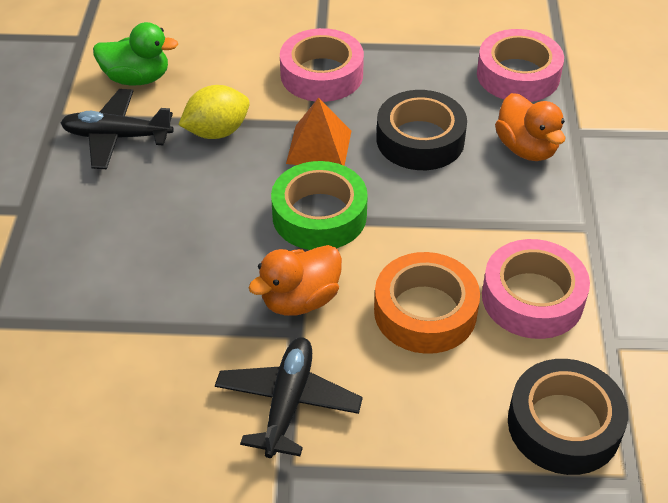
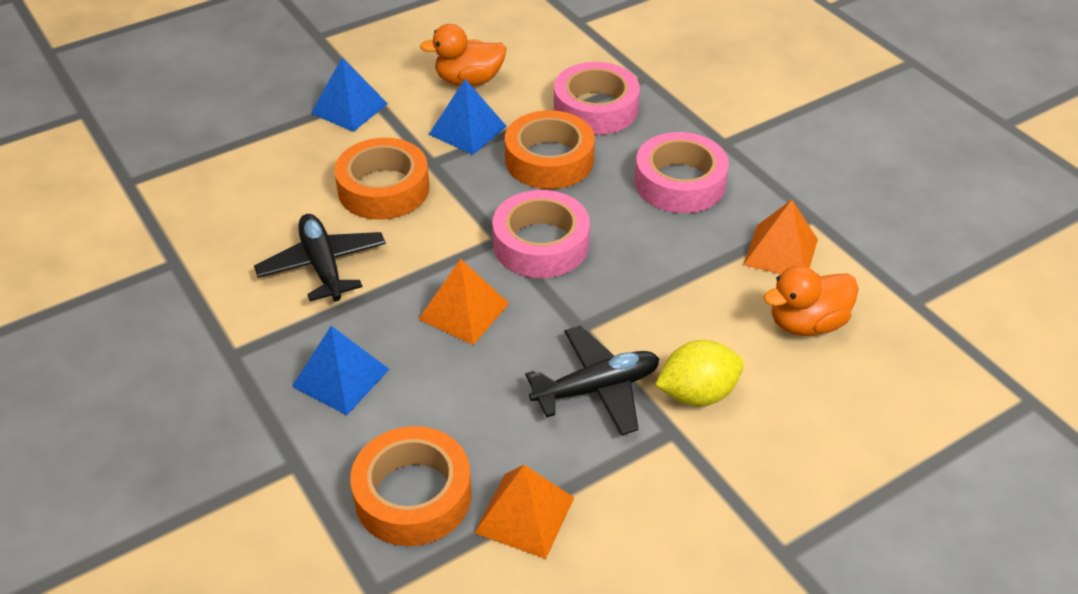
black tape: 2 -> 0
blue pyramid: 0 -> 3
green duck: 1 -> 0
green tape: 1 -> 0
orange pyramid: 1 -> 3
orange tape: 1 -> 3

